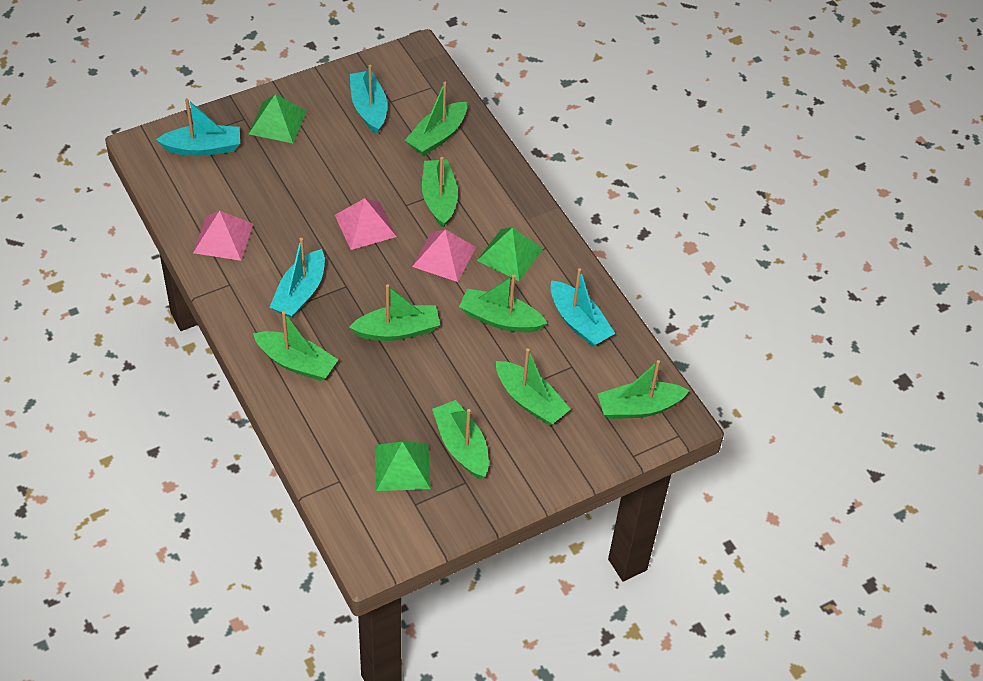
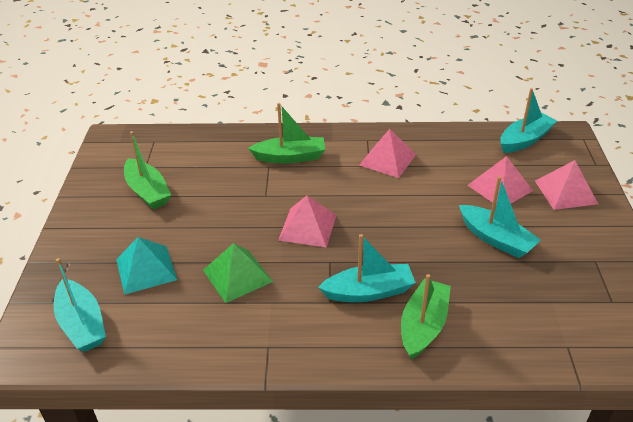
green boat: 8 -> 3
green pyramid: 3 -> 1
pink pyramid: 3 -> 4
turquoise pyramid: 0 -> 1

